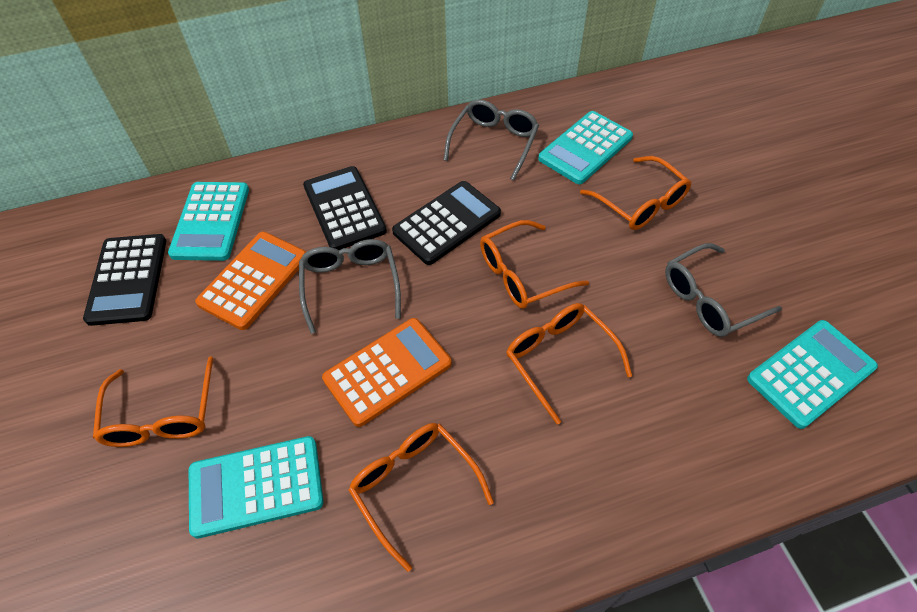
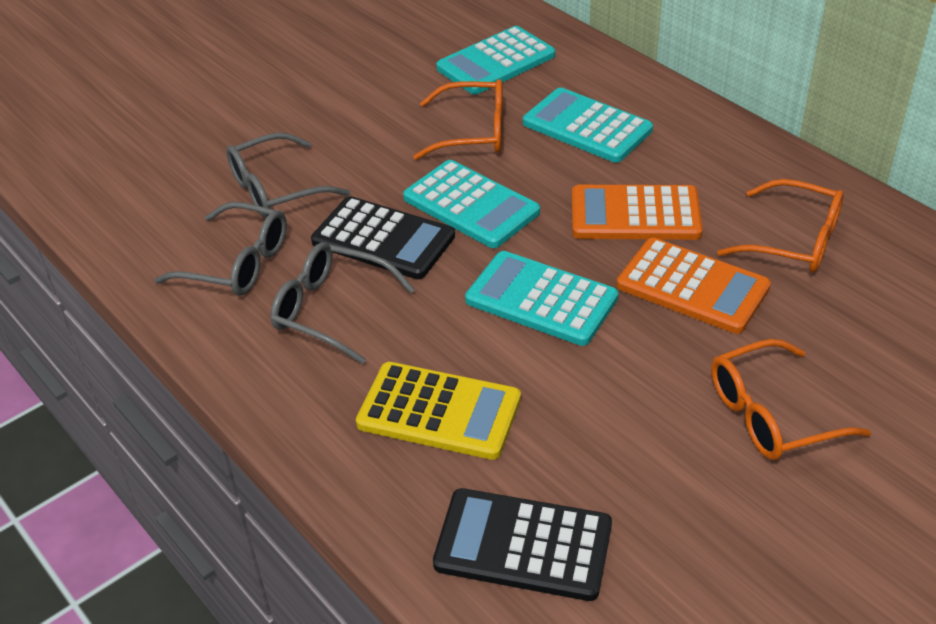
black calculator: 3 -> 2
orange glasses: 5 -> 3
yellow calculator: 0 -> 1

